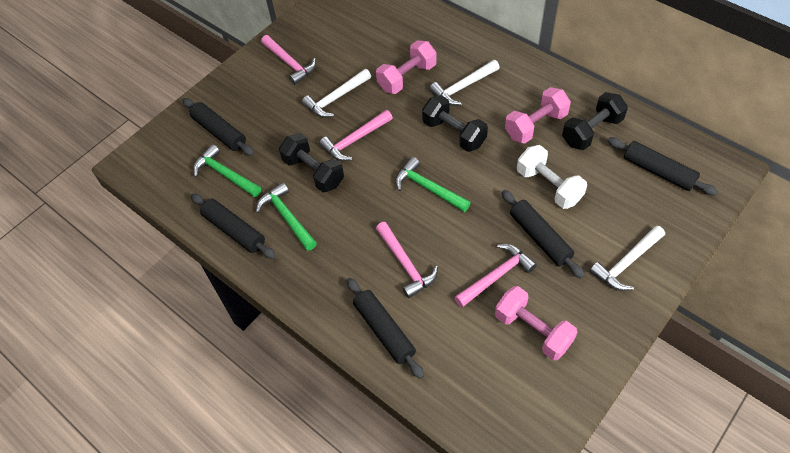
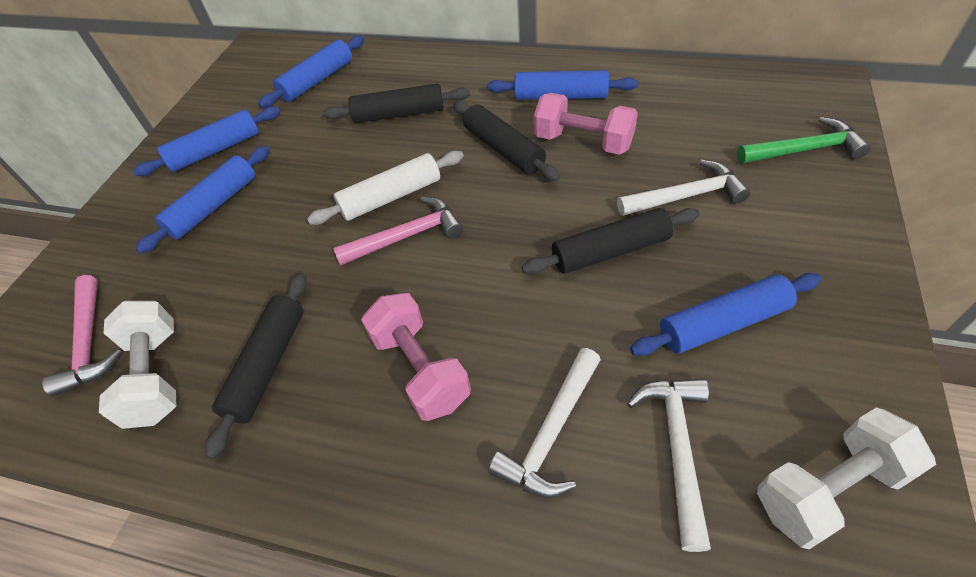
black dumbbell: 3 -> 0
black rolling pin: 5 -> 4
blue rolling pin: 0 -> 5
green hammer: 3 -> 1
pink dumbbell: 3 -> 2
pink hammer: 4 -> 2
white dumbbell: 1 -> 2
white rolling pin: 0 -> 1

